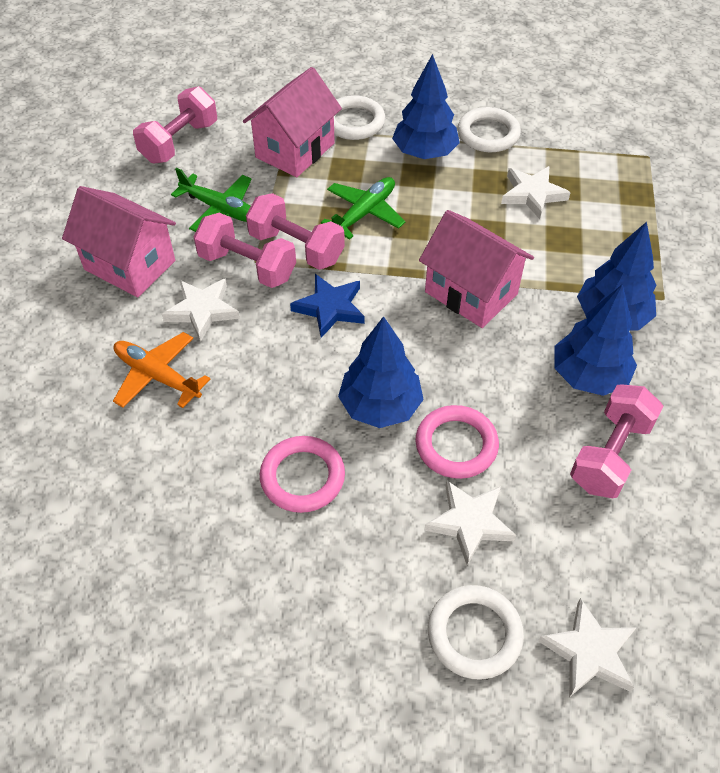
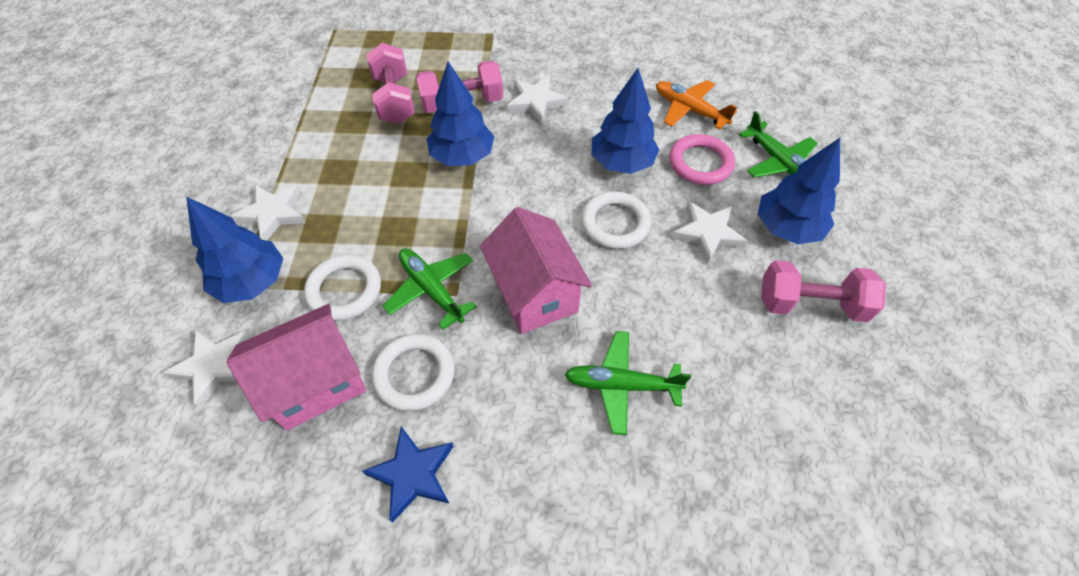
green plane: 2 -> 3
pink dumbbell: 4 -> 3
pink house: 3 -> 2
pink ring: 2 -> 1

